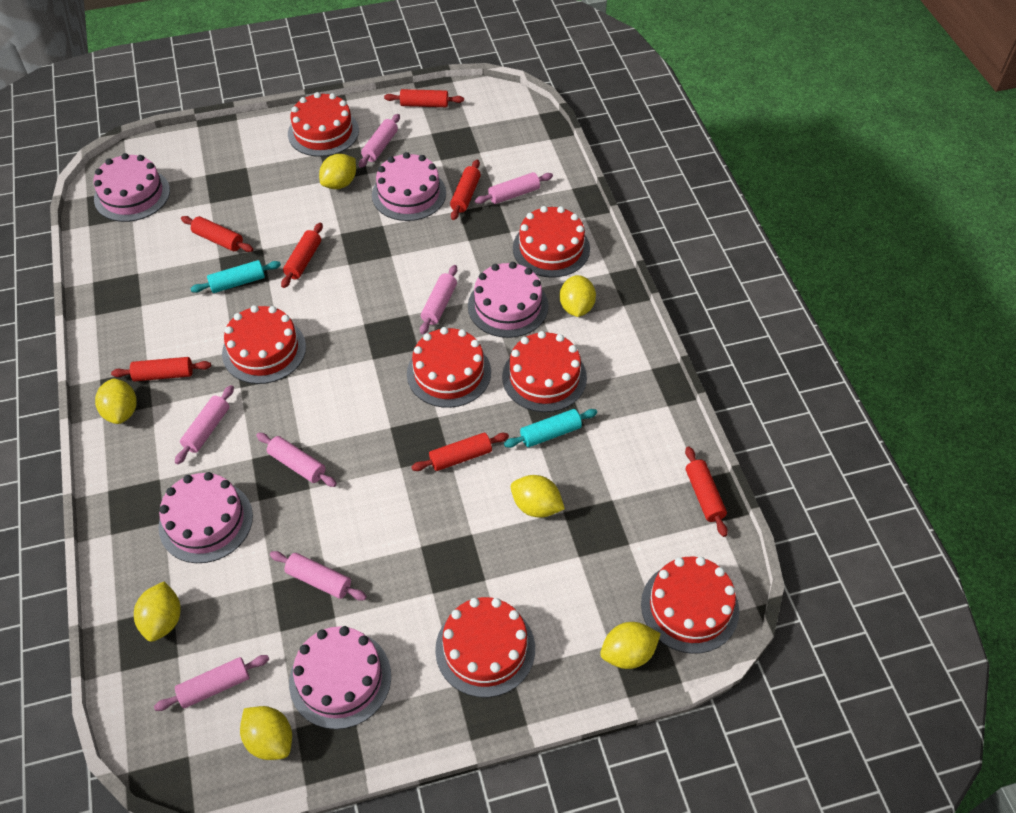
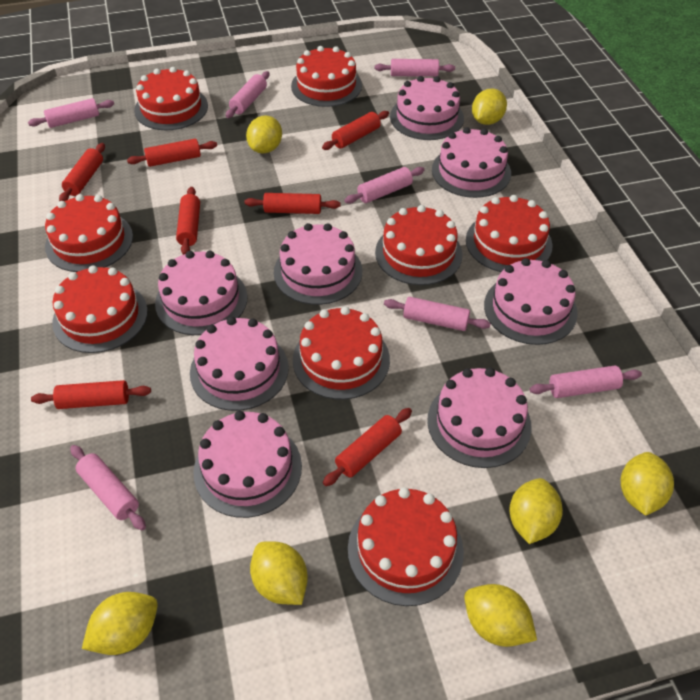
pink cake: 5 -> 8
red cake: 7 -> 8
turquoise rolling pin: 2 -> 0

